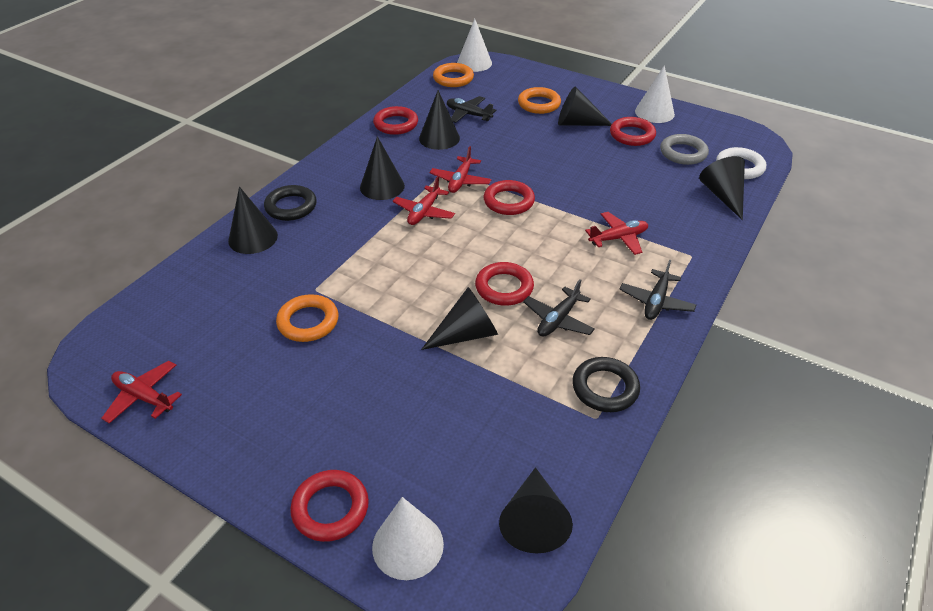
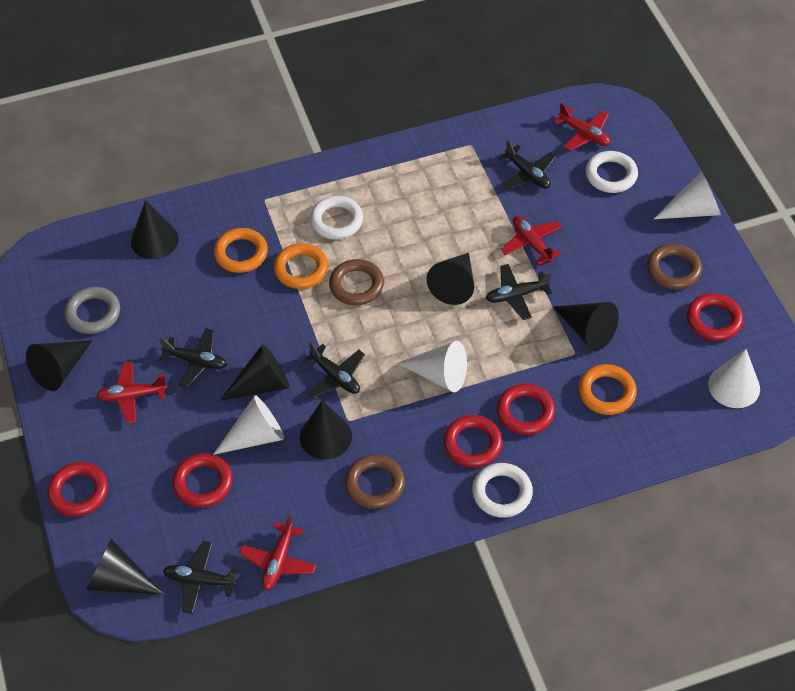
black plane: 3 -> 5
black ring: 2 -> 0
brown ring: 0 -> 3
white cone: 3 -> 4
white ring: 1 -> 3

